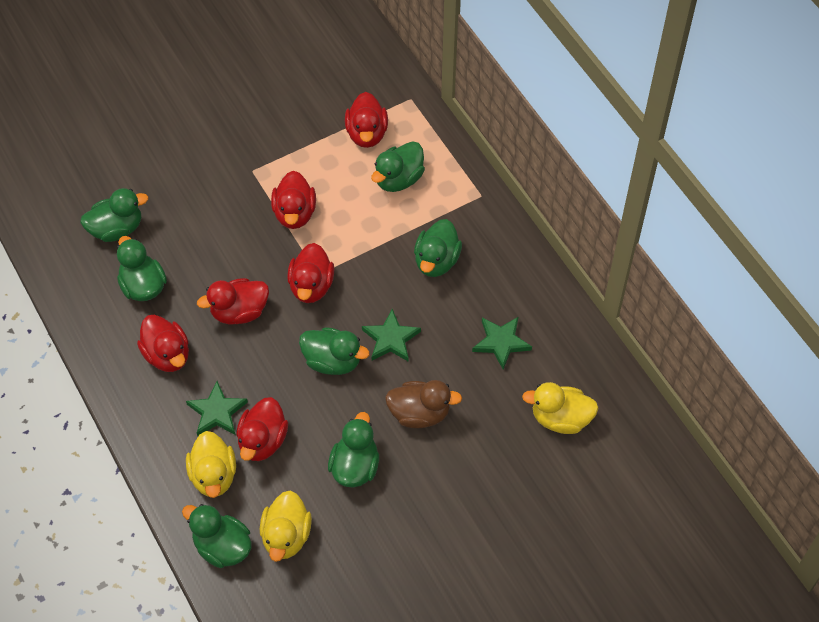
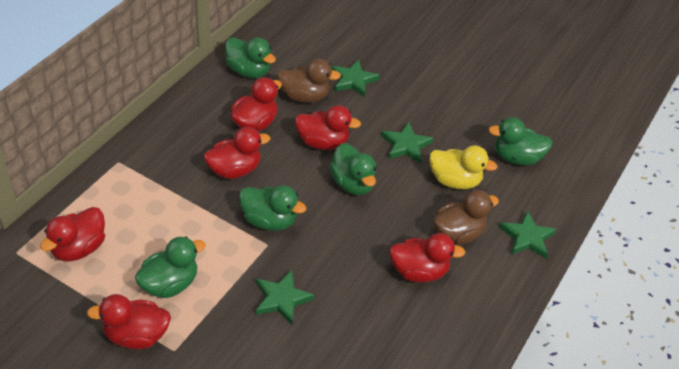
brown duck: 1 -> 2
green duck: 7 -> 5
green star: 3 -> 4
yellow duck: 3 -> 1

